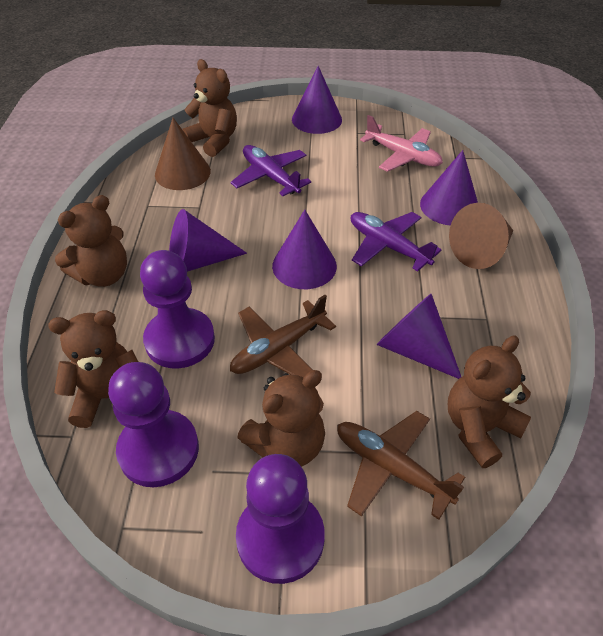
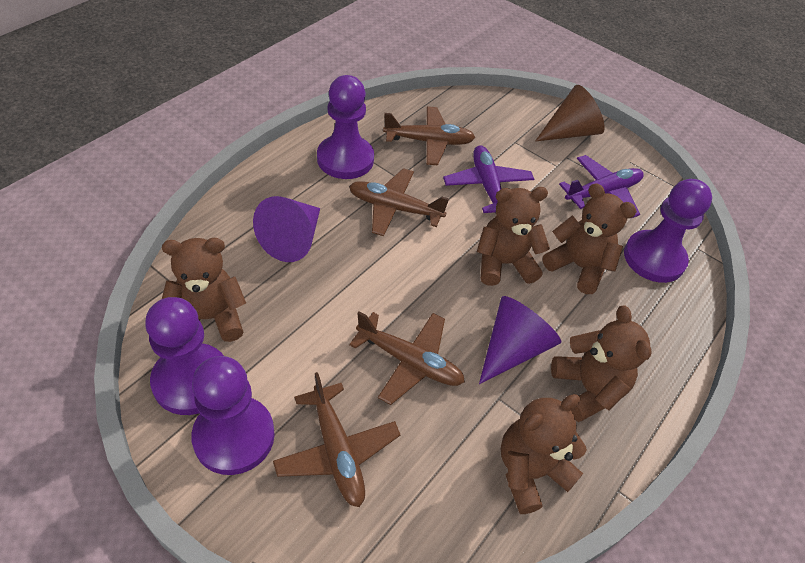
brown cone: 2 -> 1
brown plane: 2 -> 4
pink plane: 1 -> 0
purple cone: 5 -> 2
purple pawn: 3 -> 4

